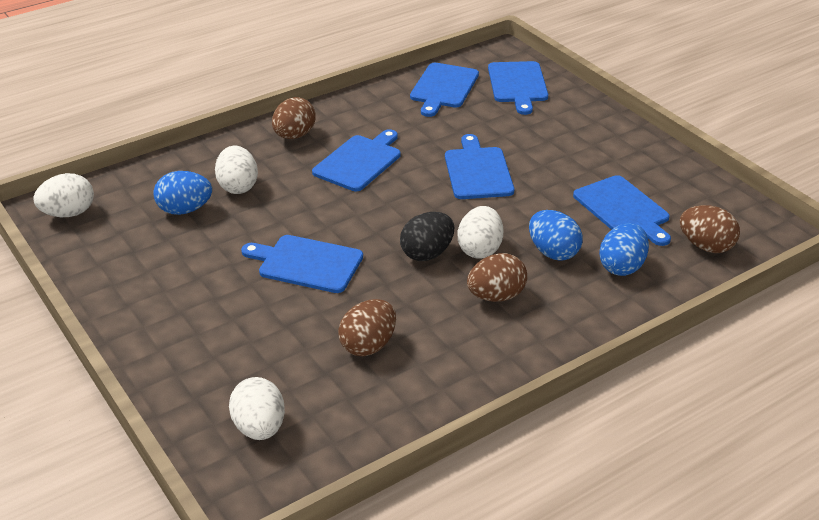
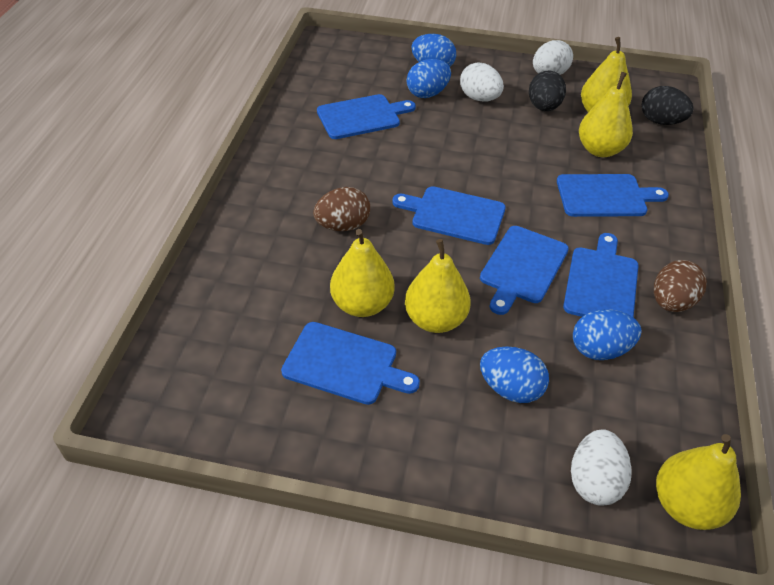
black egg: 1 -> 2
blue egg: 3 -> 4
brown egg: 4 -> 2
white egg: 4 -> 3
yellow pear: 0 -> 5

